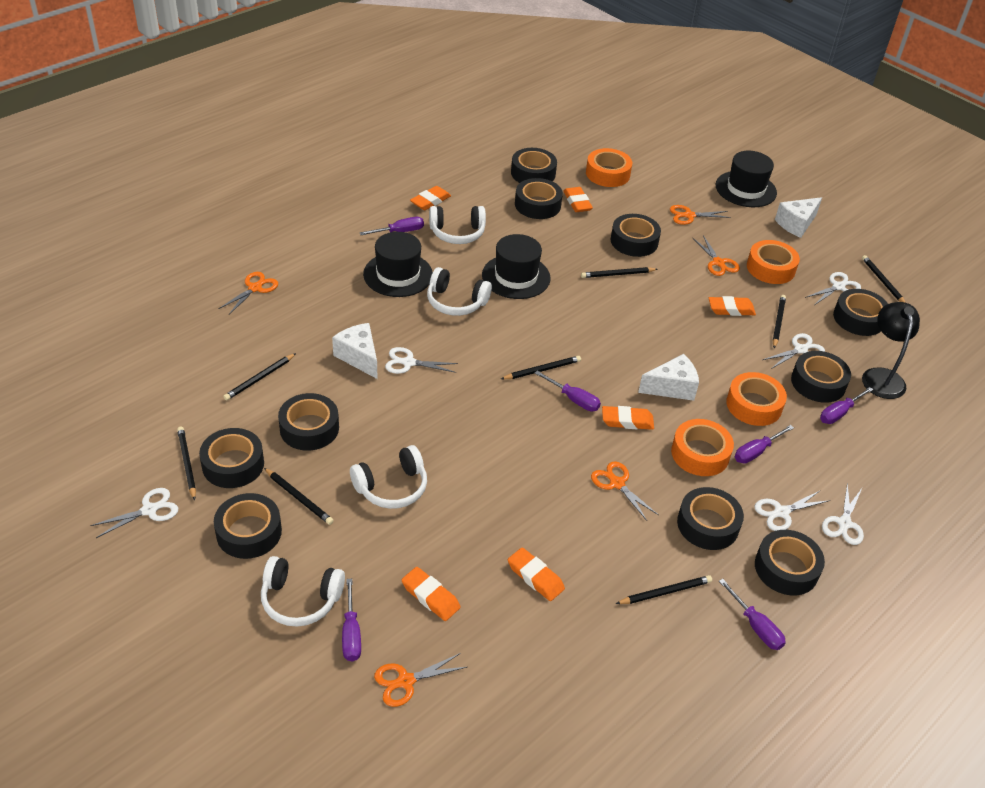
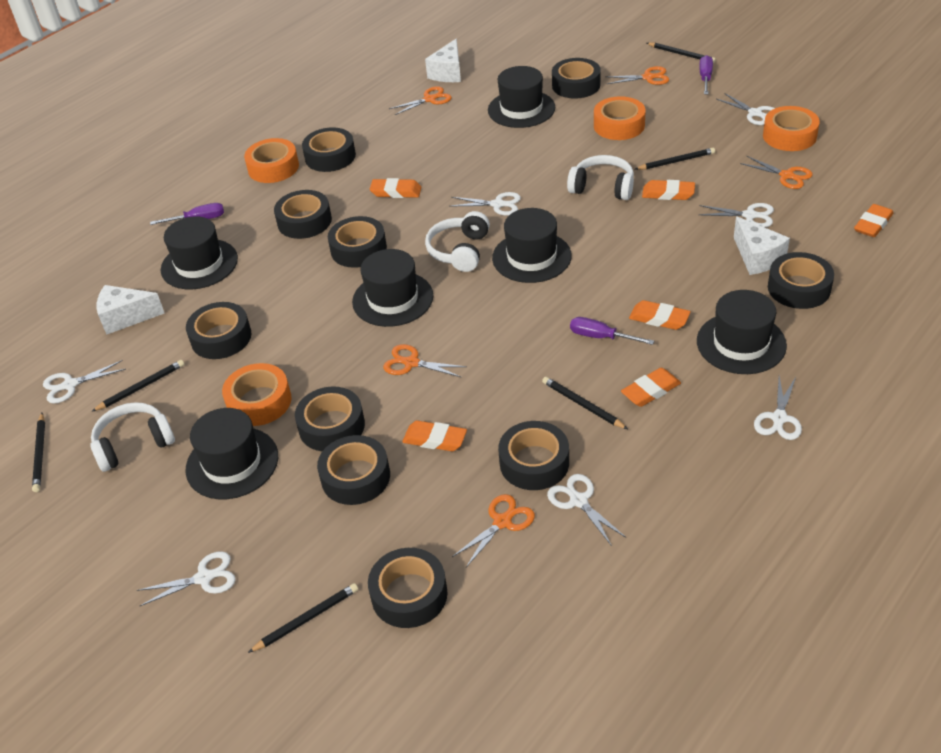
black hat: 3 -> 6
black lamp: 1 -> 0
black pencil: 8 -> 6
purple screwdriver: 6 -> 3
white headphones: 4 -> 3
white scissors: 6 -> 7

